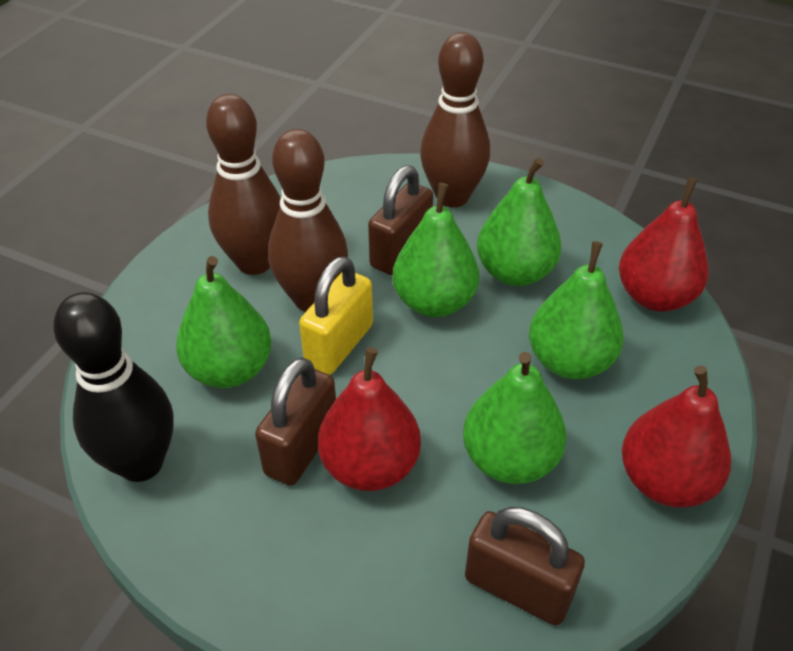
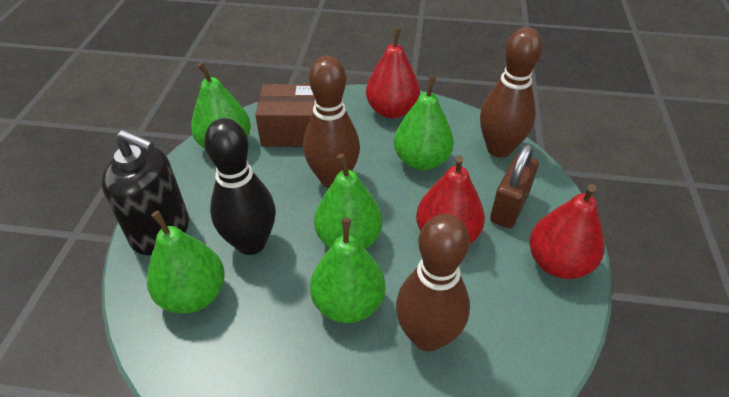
black soap dispenser: 0 -> 1
brown box: 0 -> 1
brown padlock: 3 -> 1
yellow padlock: 1 -> 0

